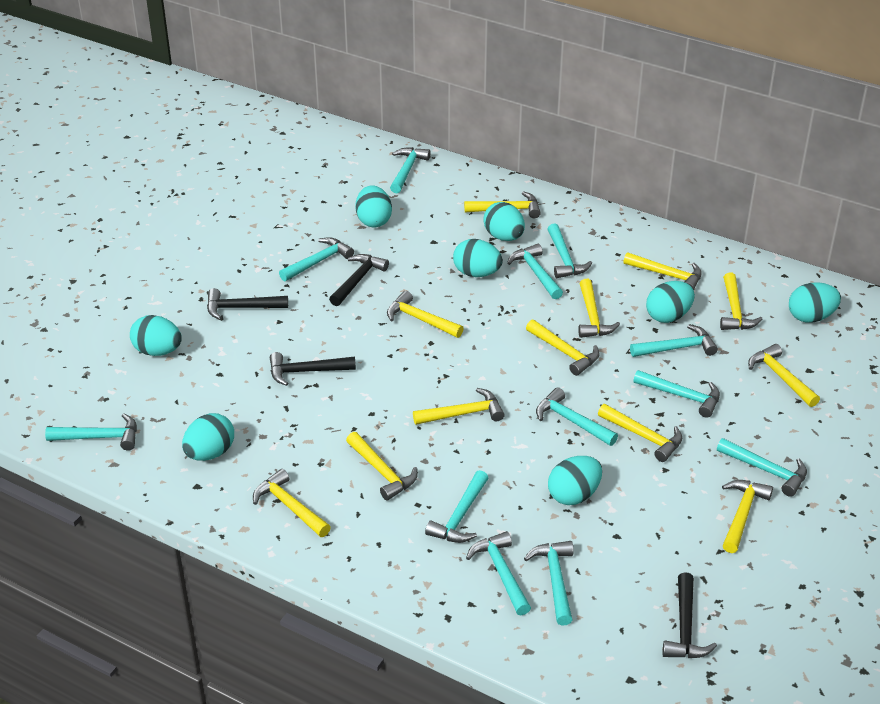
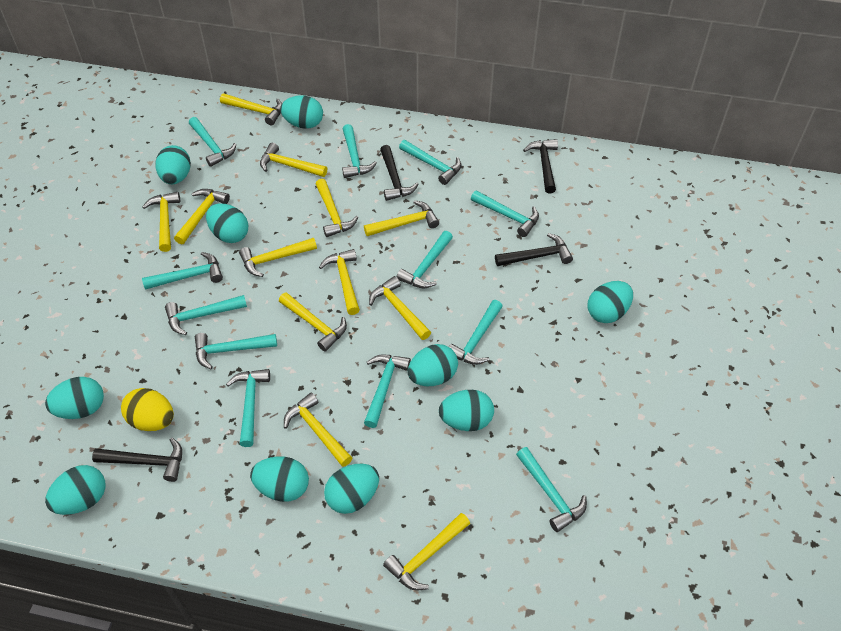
turquoise egg: 8 -> 10
yellow egg: 0 -> 1

